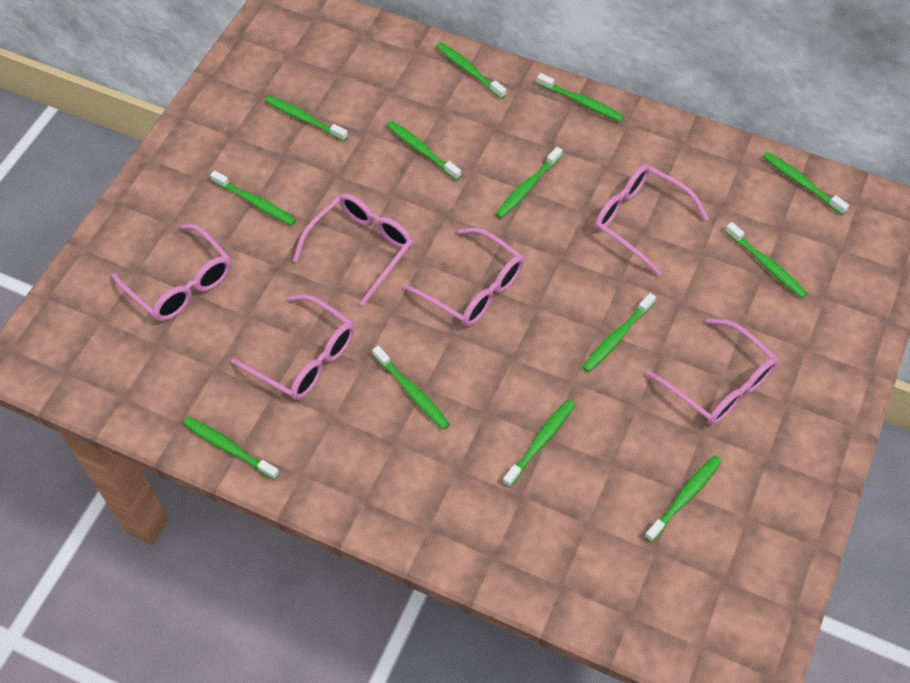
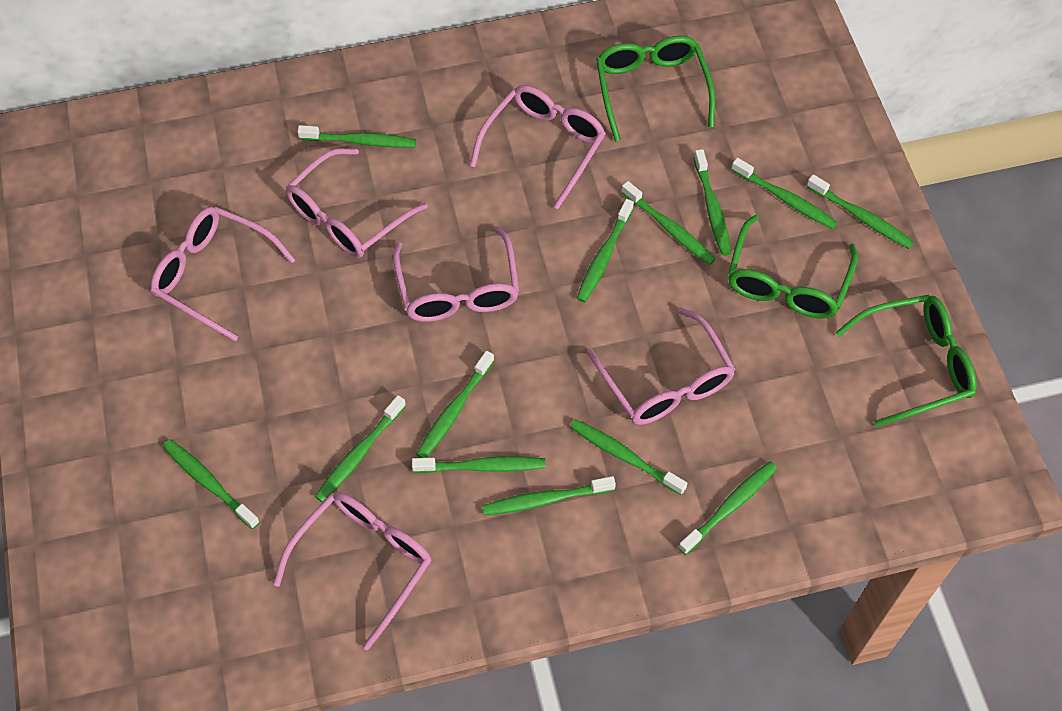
green glasses: 0 -> 3

